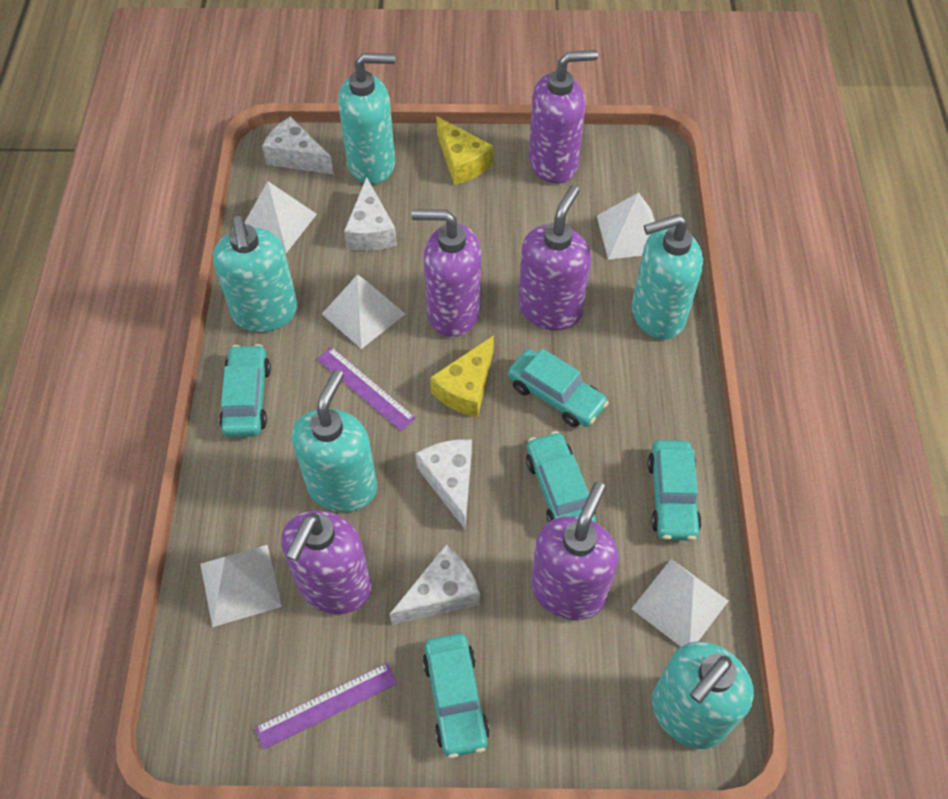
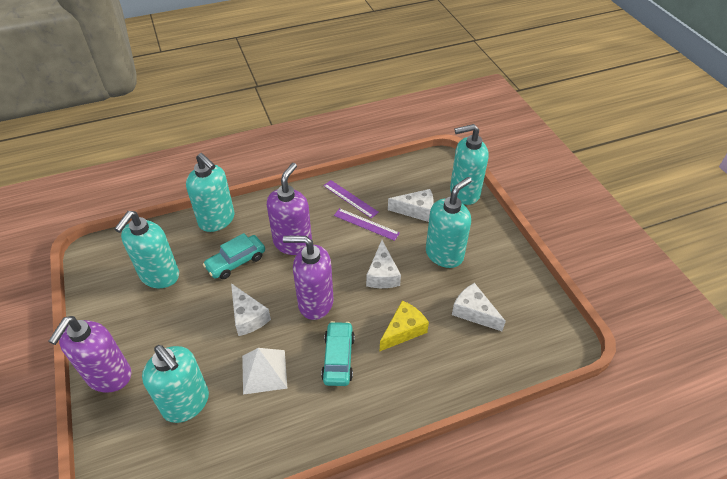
purple soap dispenser: 5 -> 3
turquoise car: 5 -> 2
white pyramid: 5 -> 1
yellow cheese: 2 -> 1

